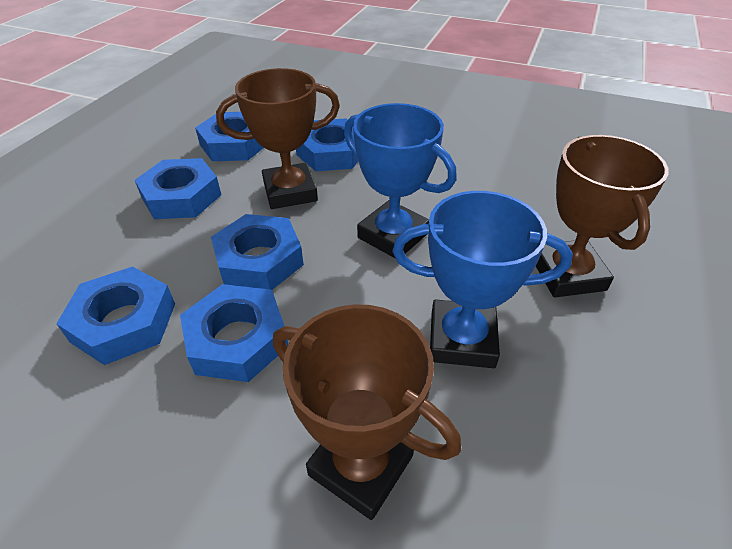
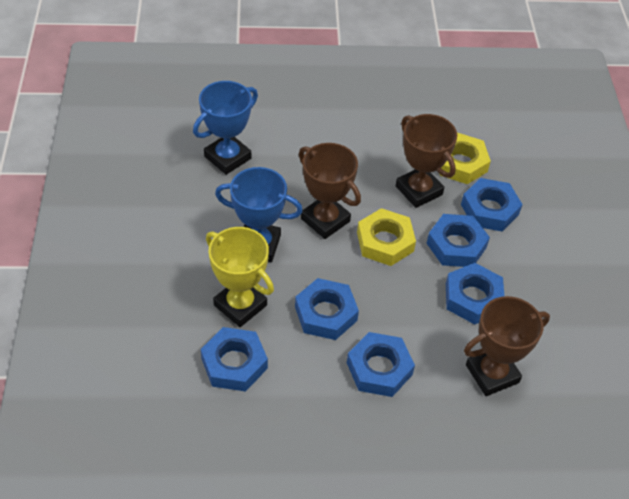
yellow nut: 0 -> 2
yellow trophy: 0 -> 1

